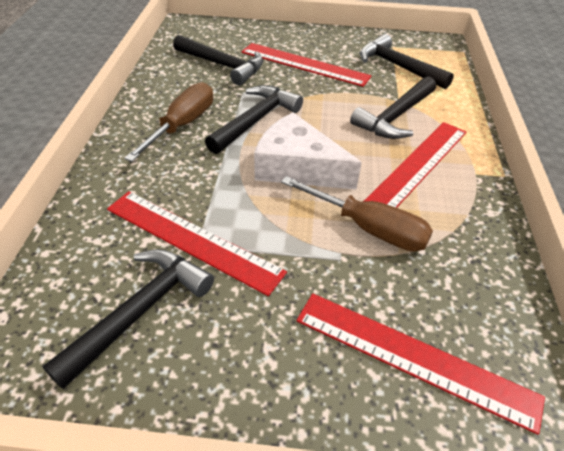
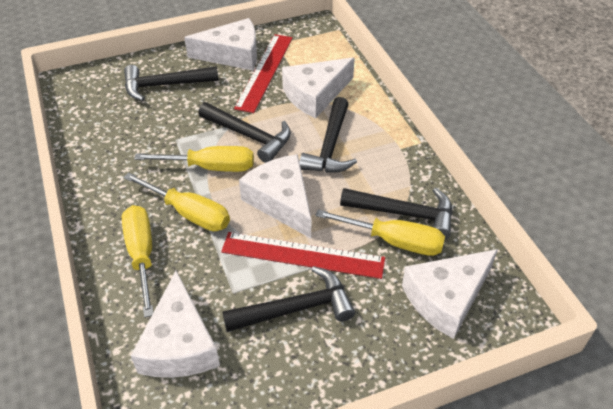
brown screwdriver: 2 -> 0
red ruler: 4 -> 2
white cheese: 1 -> 5
yellow screwdriver: 0 -> 4

